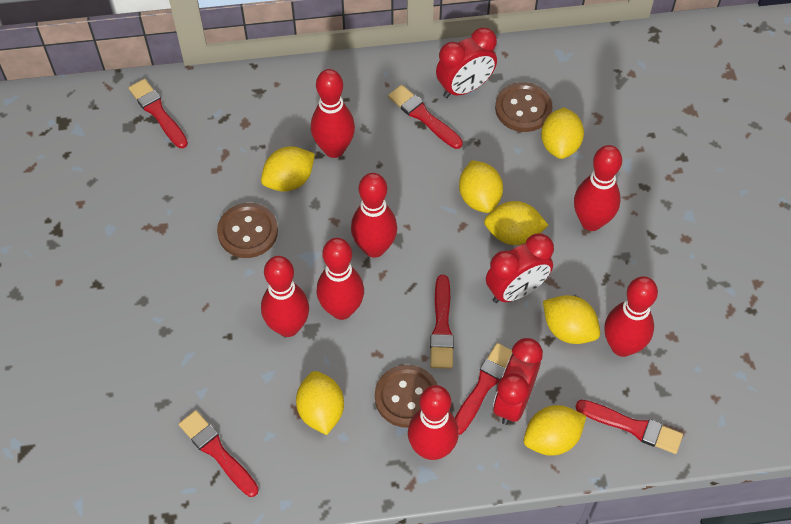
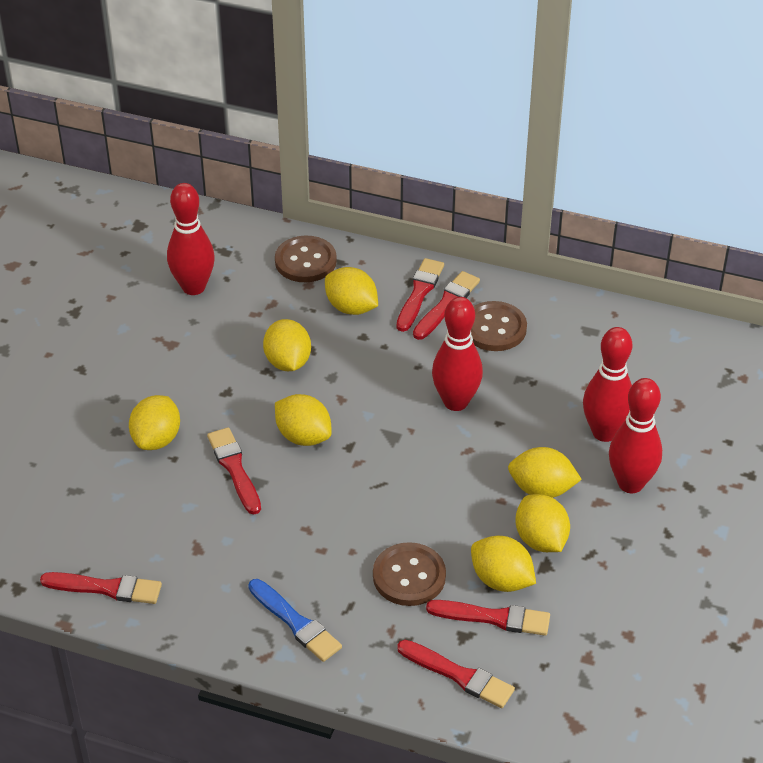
blue brush: 0 -> 1
red bowling pin: 7 -> 4
red clock: 3 -> 0

